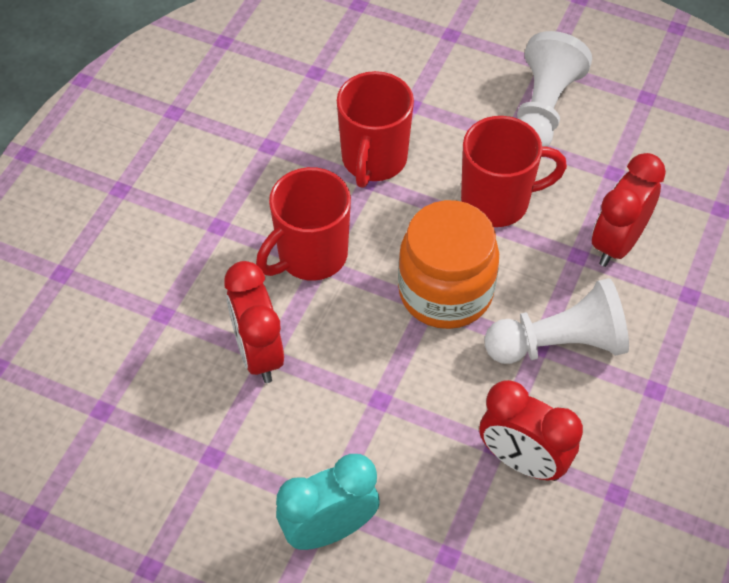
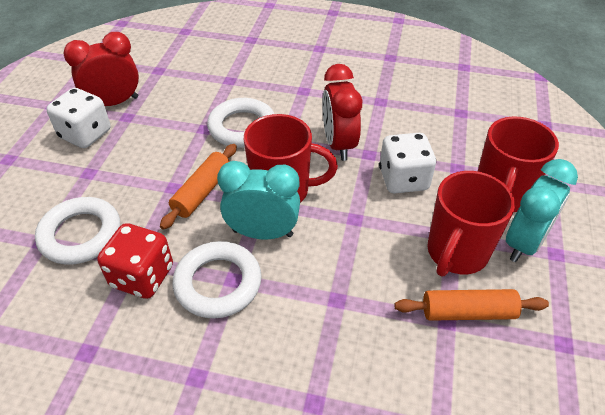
orange jar: 1 -> 0
orange rolling pin: 0 -> 2
red clock: 3 -> 2
red dice: 0 -> 1
turquoise clock: 1 -> 2
white dice: 0 -> 2
white pawn: 2 -> 0
white ring: 0 -> 3

